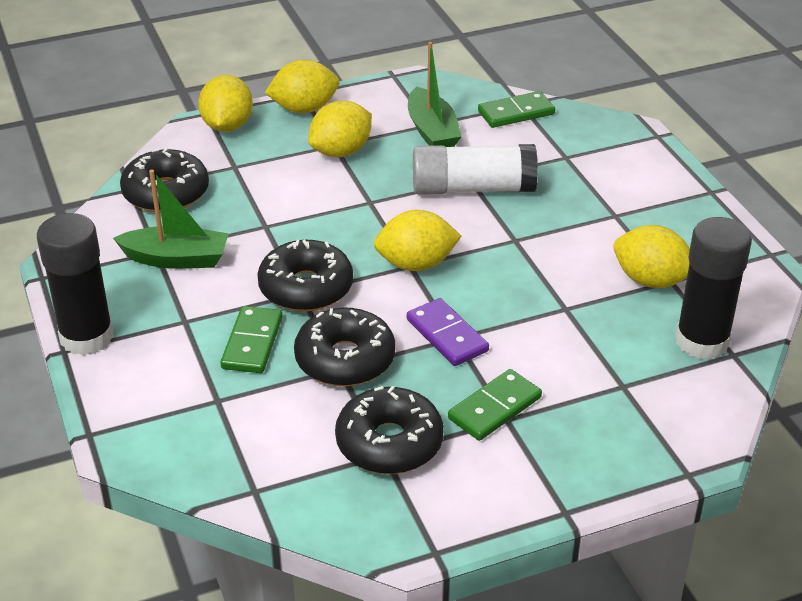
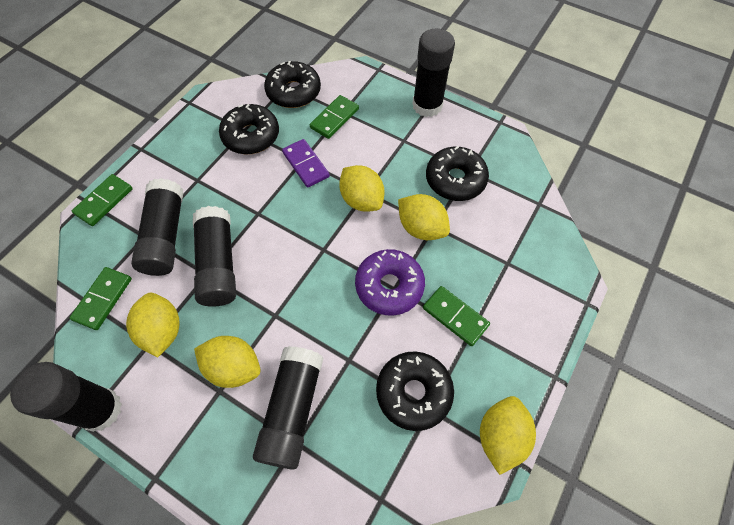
black glue stick: 2 -> 5
green boat: 2 -> 0
green domino: 3 -> 4
purple donut: 0 -> 1
white glue stick: 1 -> 0

